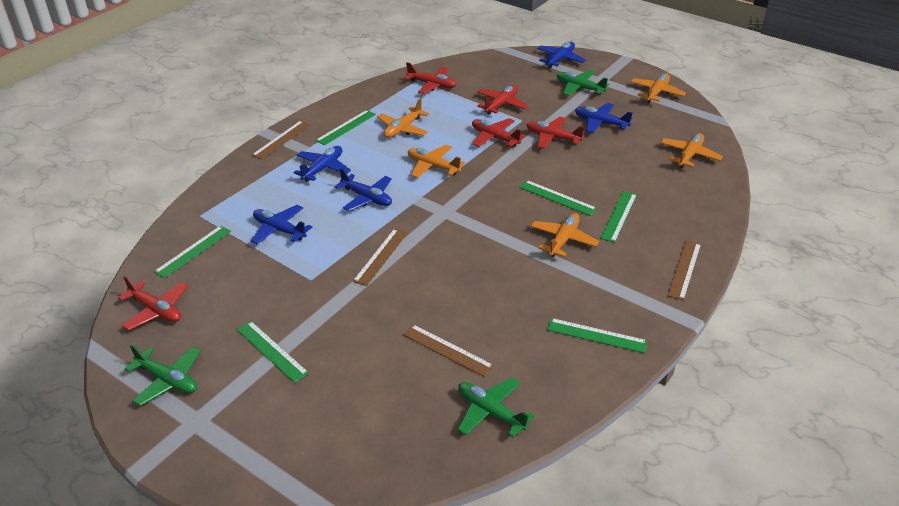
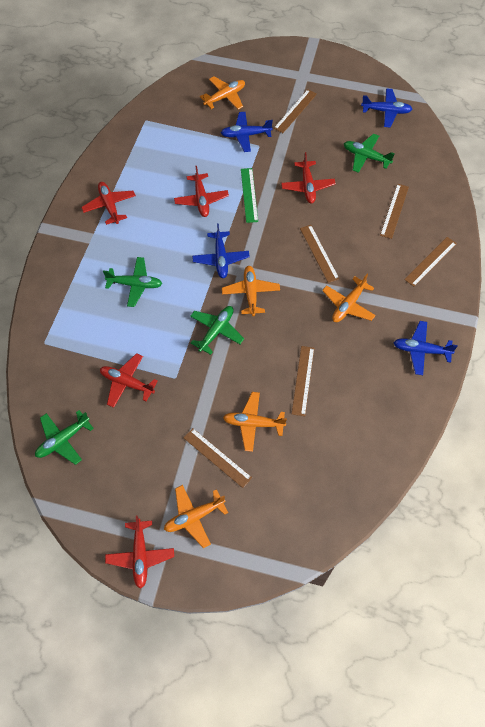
blue plane: 5 -> 4
brown ruler: 4 -> 6
green plane: 3 -> 4
green ruler: 6 -> 1

